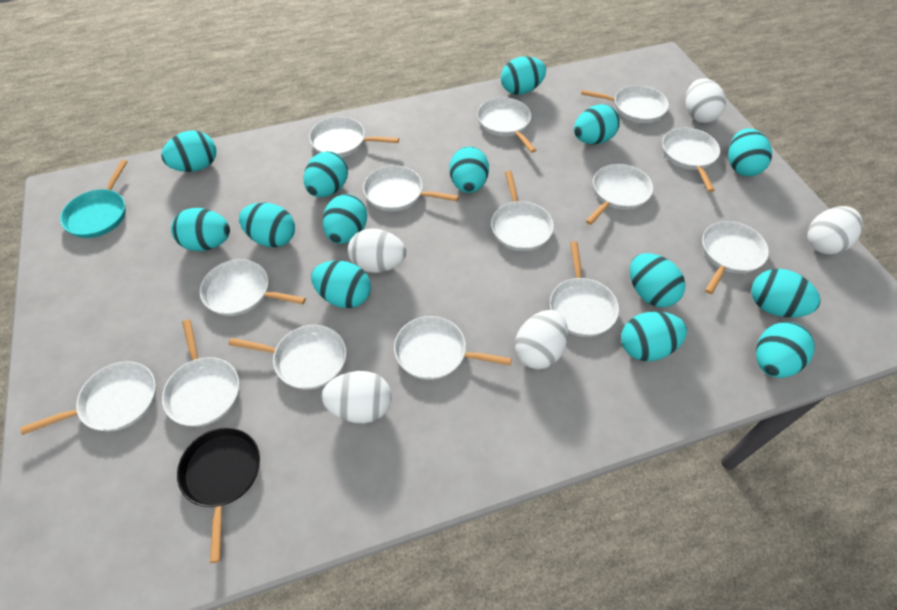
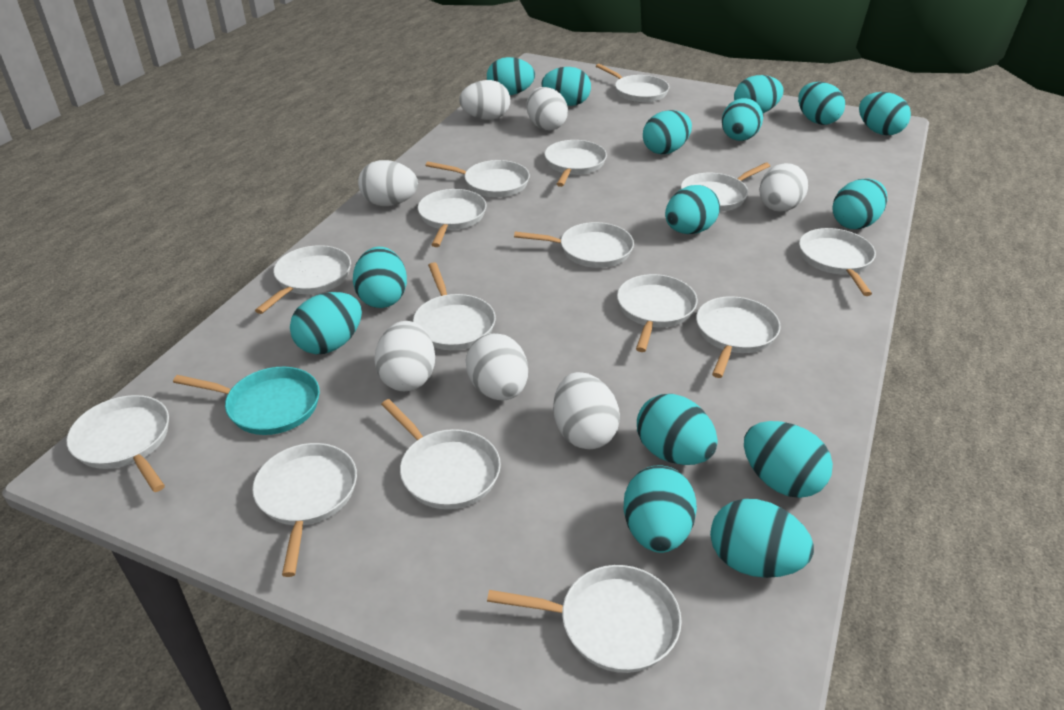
black pan: 1 -> 0
turquoise egg: 14 -> 15
white egg: 5 -> 7
white pan: 14 -> 15

